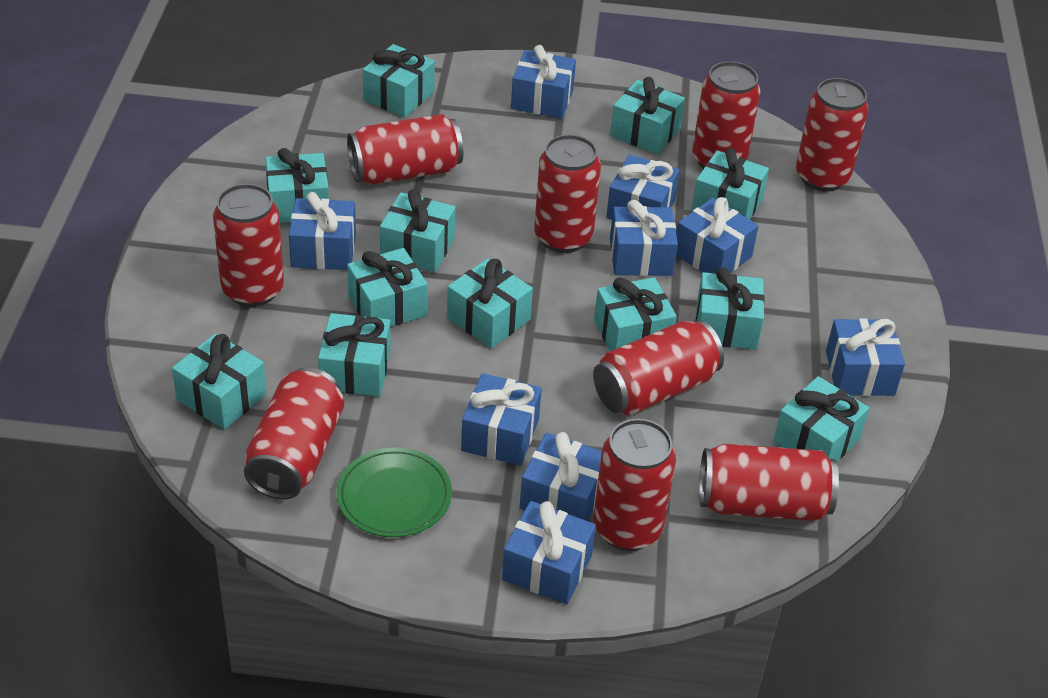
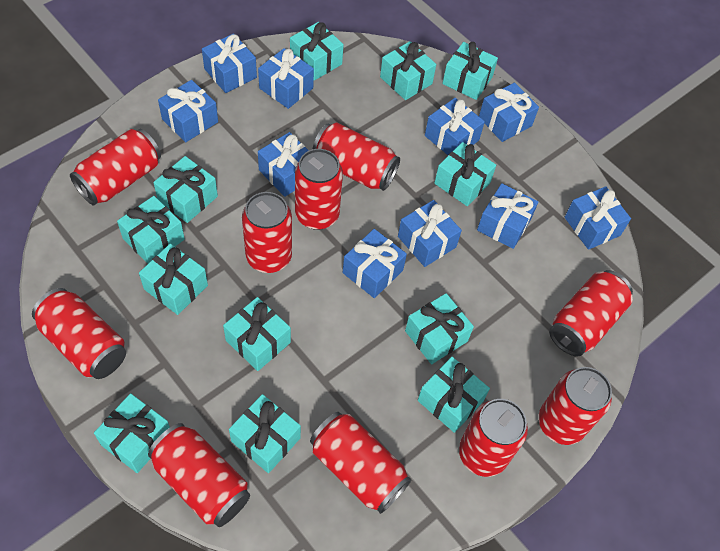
blue gift: 9 -> 10
green plate: 1 -> 0
red can: 9 -> 10

